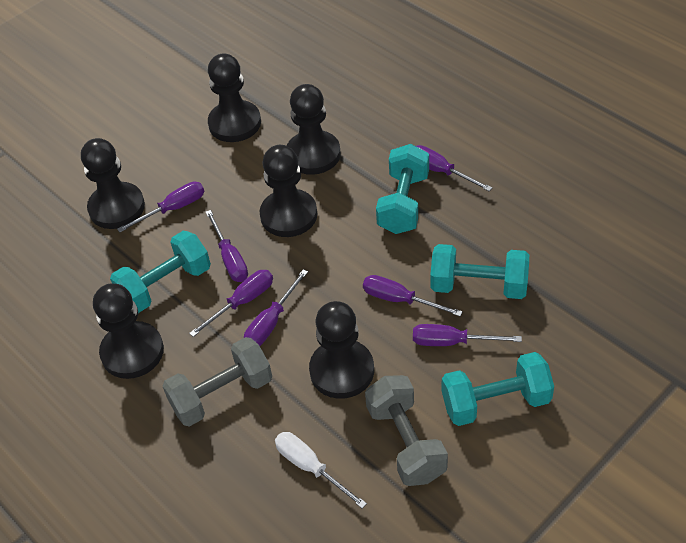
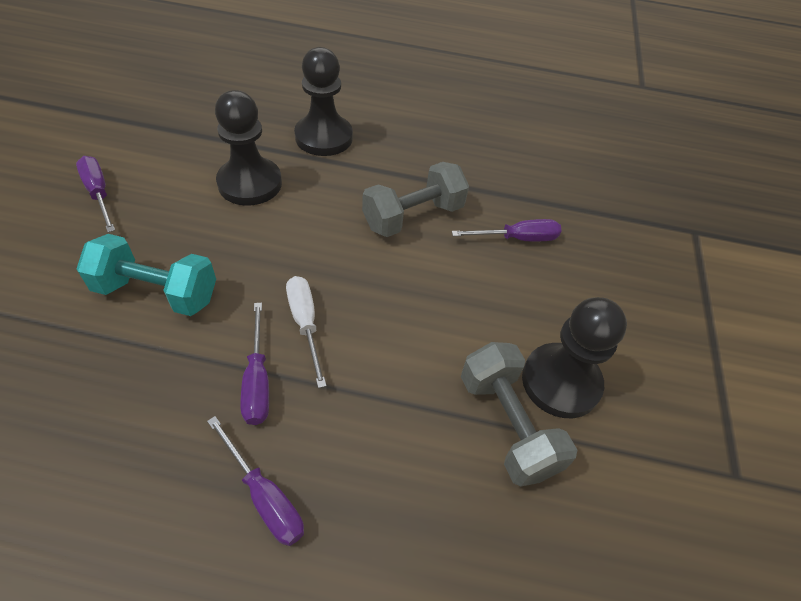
black pawn: 6 -> 3
purple screwdriver: 7 -> 4
turquoise dumbbell: 4 -> 1

